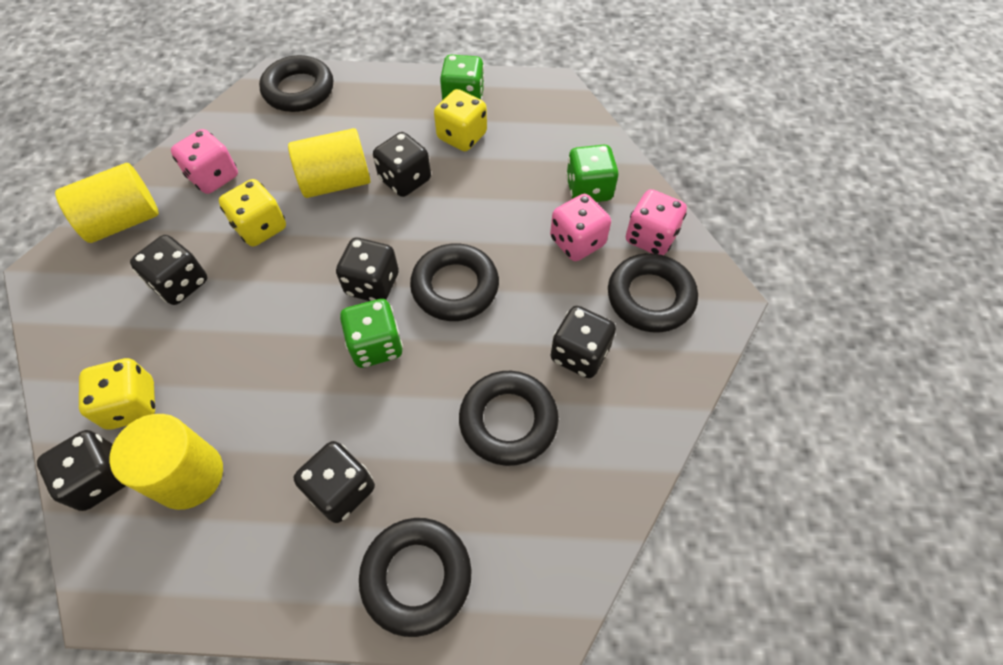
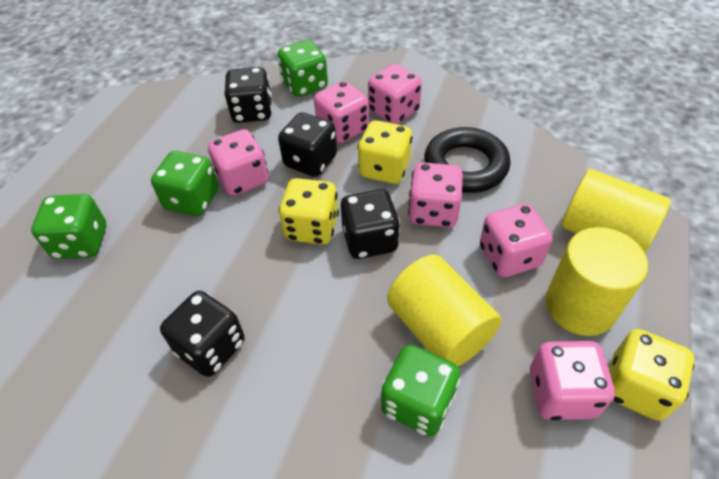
black dice: 6 -> 4
black ring: 5 -> 1
green dice: 3 -> 4
pink dice: 3 -> 6

